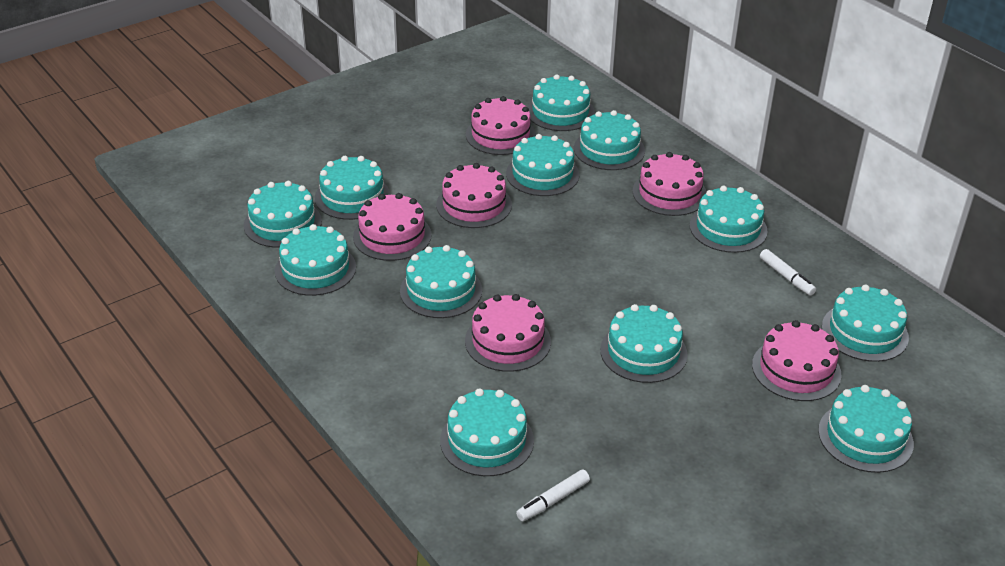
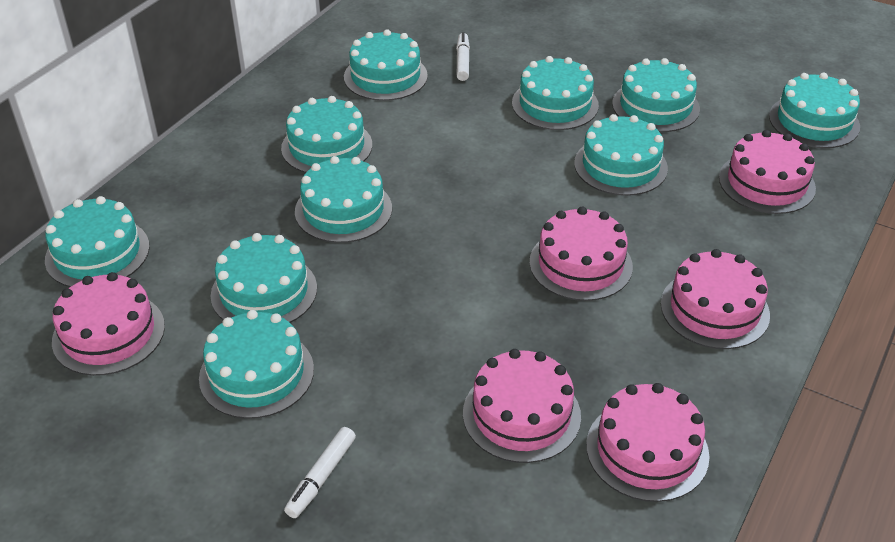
turquoise cake: 12 -> 10

